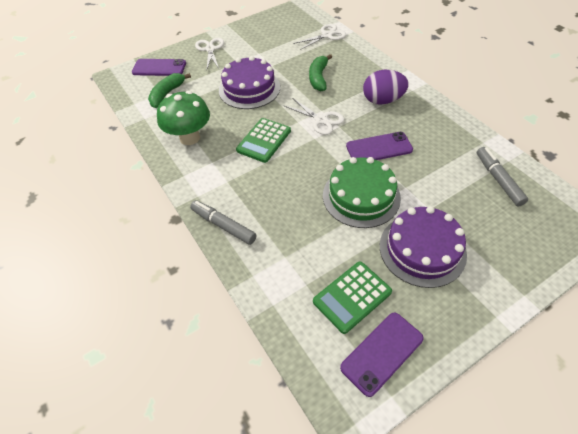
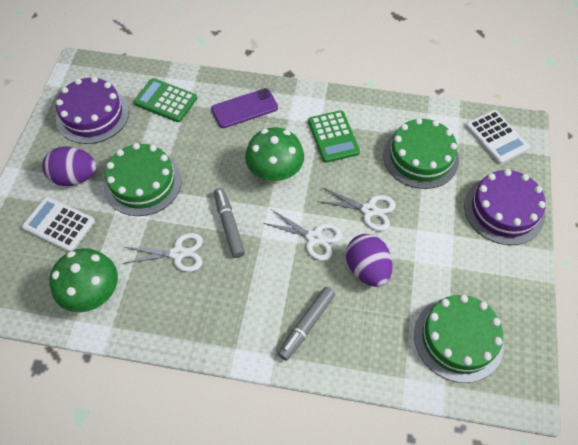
green banana: 2 -> 0
green cake: 1 -> 3
green mushroom: 1 -> 2
purple egg: 1 -> 2
purple phone: 3 -> 1
white calculator: 0 -> 2

